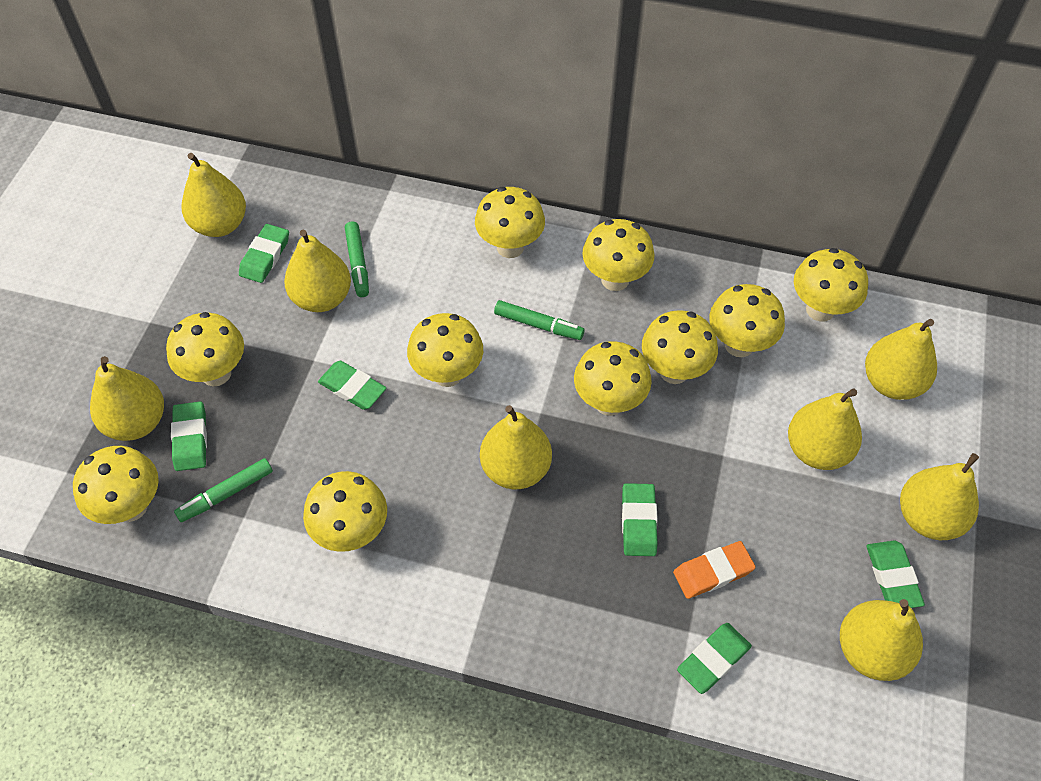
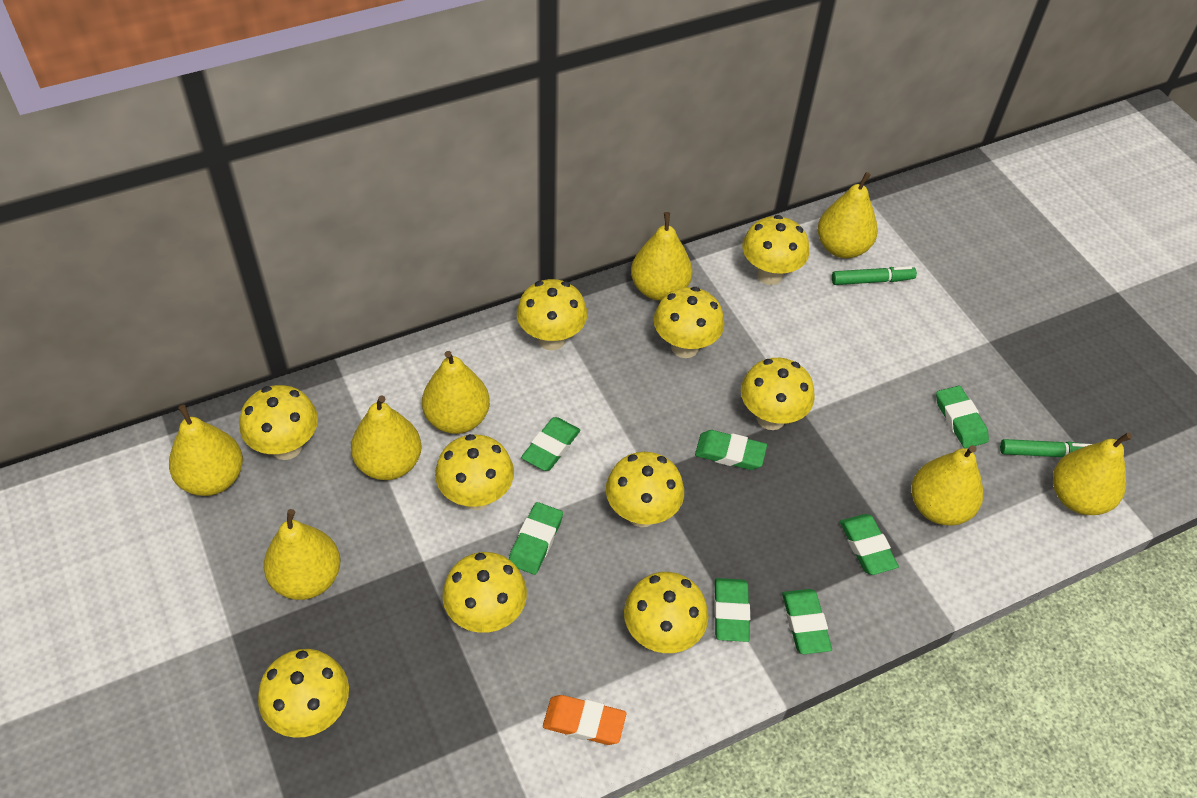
green eraser: 6 -> 7
green marker: 3 -> 2

